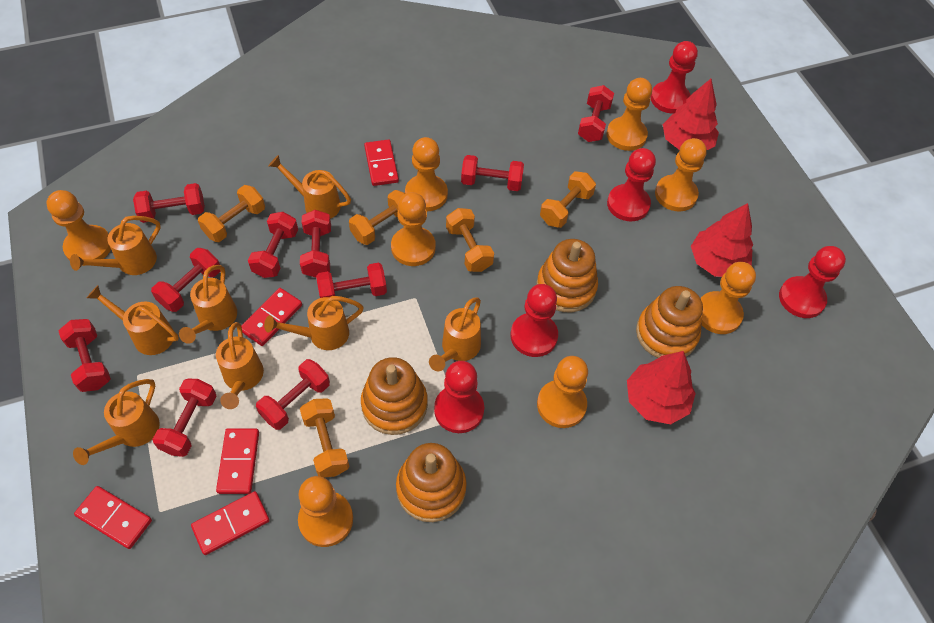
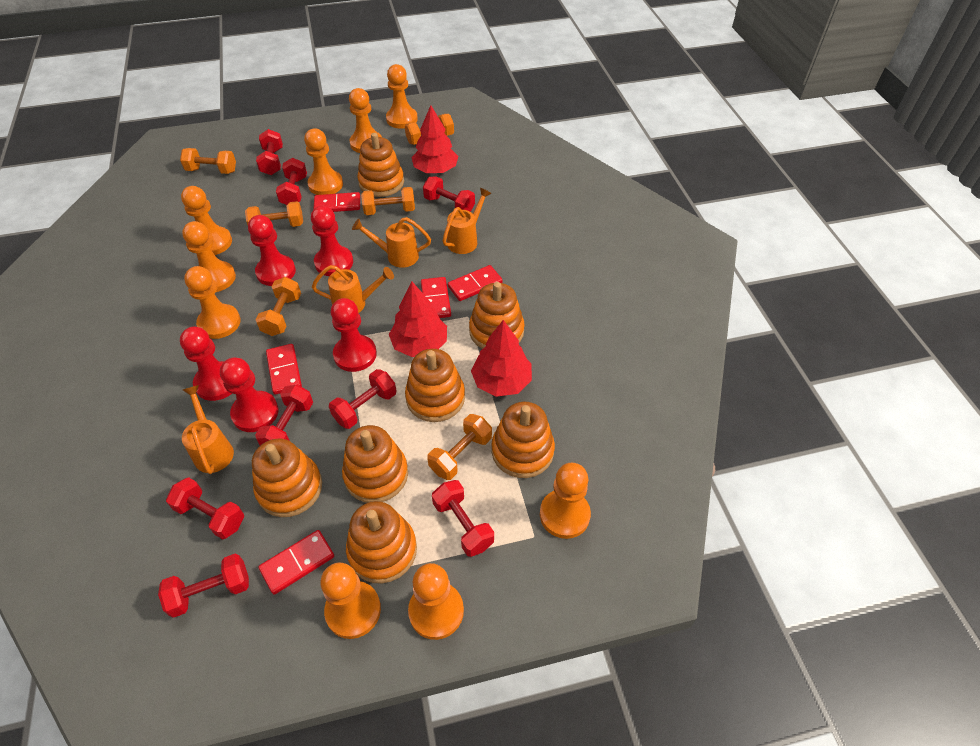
orange dumbbell: 5 -> 6
orange pawn: 8 -> 9
orange stacking toy: 4 -> 7
orange watering can: 8 -> 4
red dumbbell: 10 -> 8

